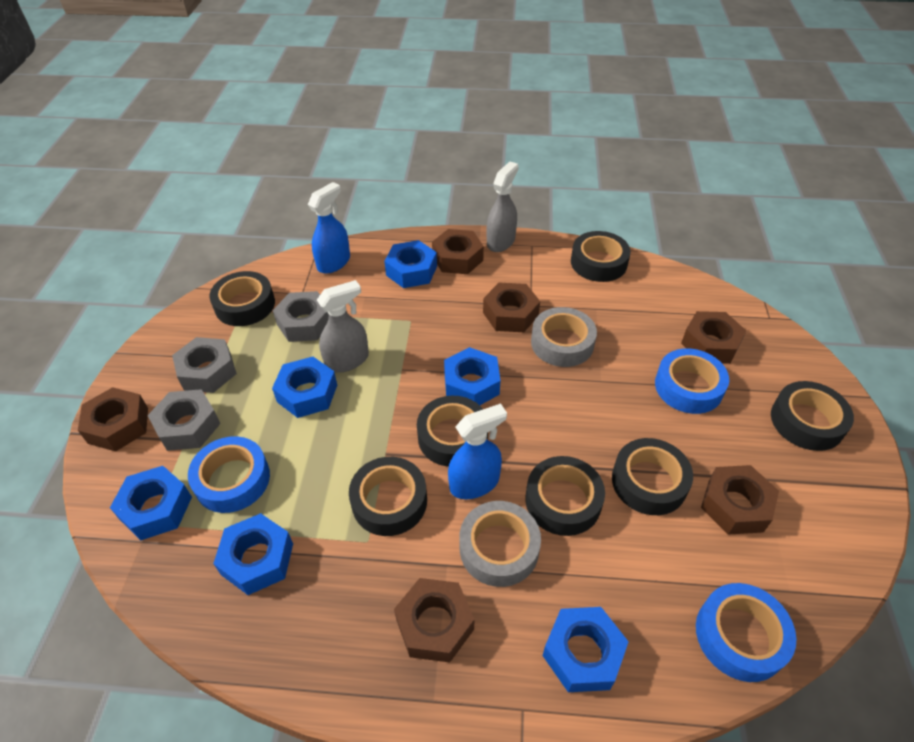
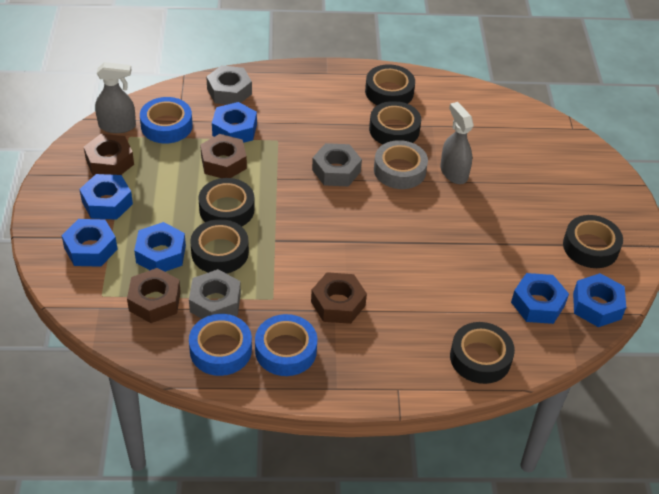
black tape: 7 -> 6
blue spray bottle: 2 -> 0
brown nut: 6 -> 4
grey tape: 2 -> 1

